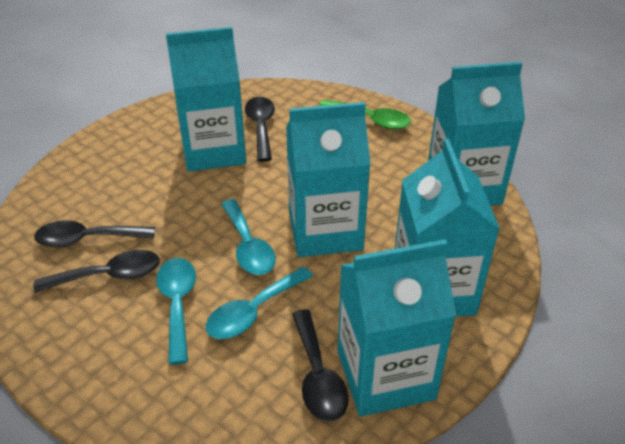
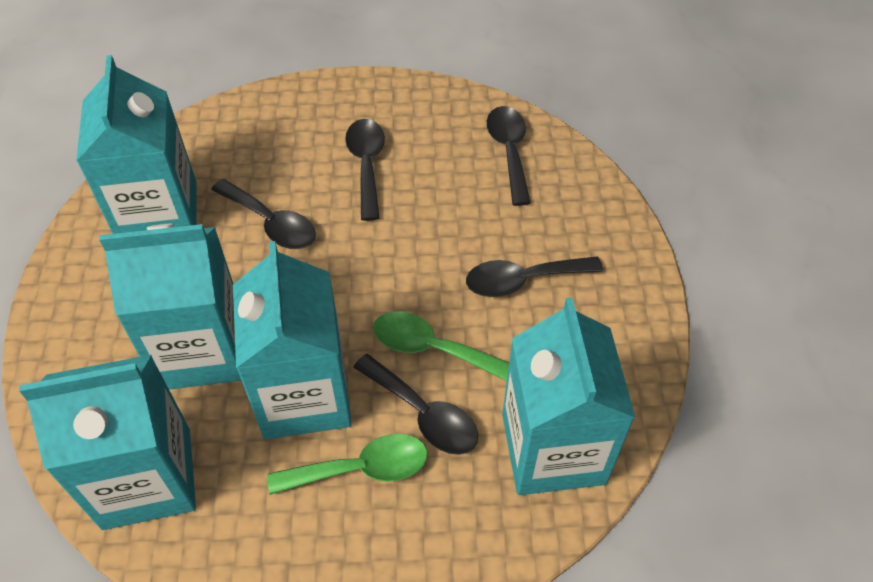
black spoon: 4 -> 5
green spoon: 1 -> 2
turquoise spoon: 3 -> 0

